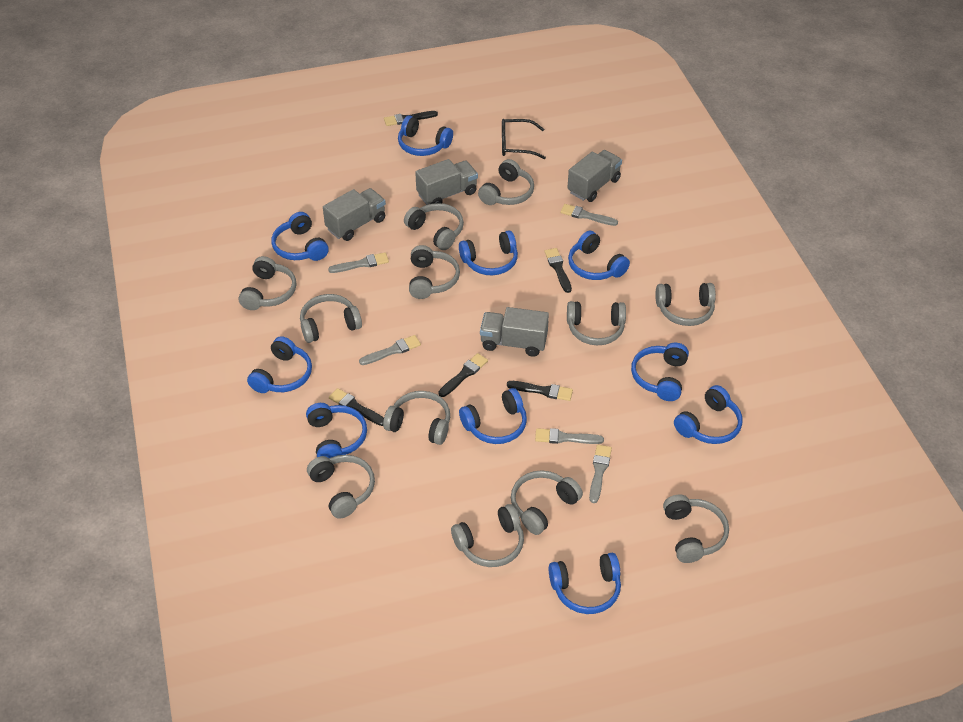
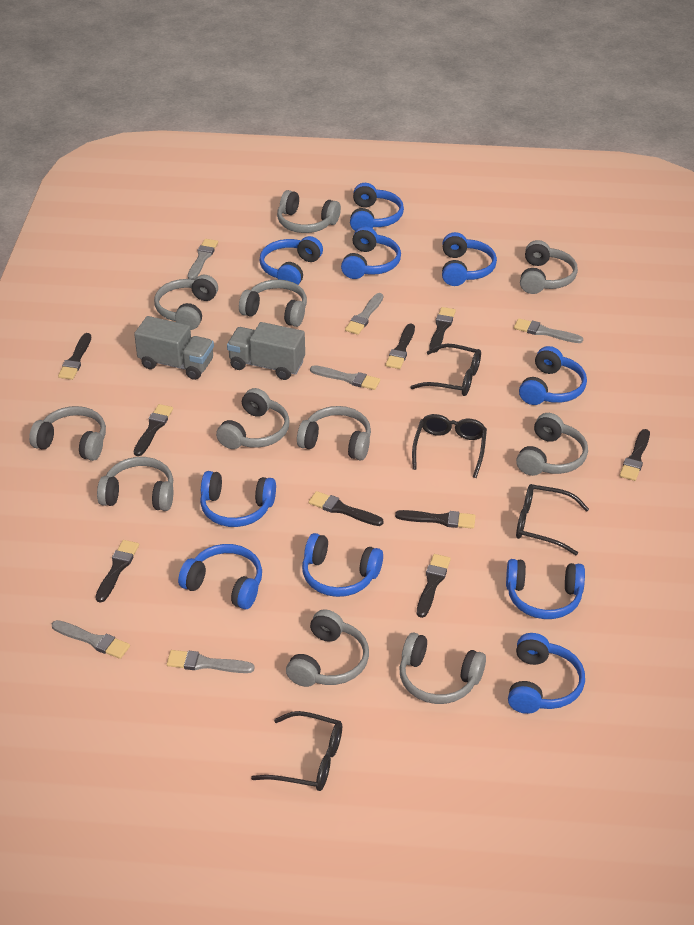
black brush: 5 -> 9
black glasses: 1 -> 4
grey brush: 5 -> 6
grey headphones: 12 -> 11
grey truck: 4 -> 2

